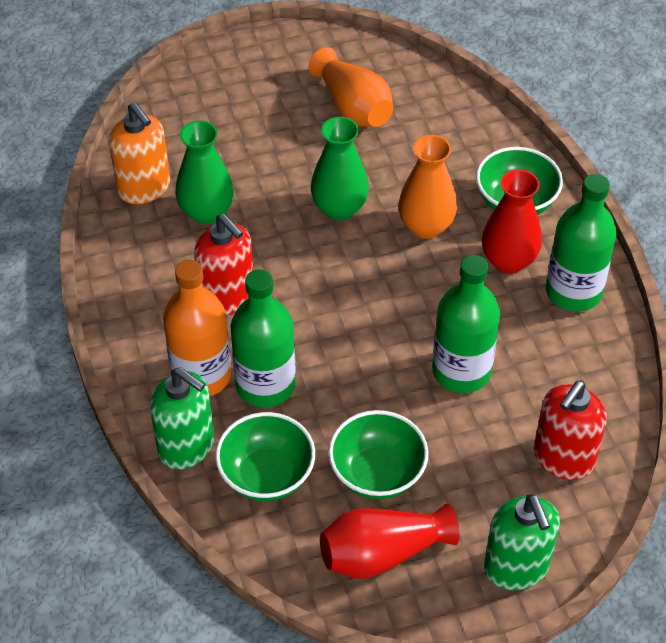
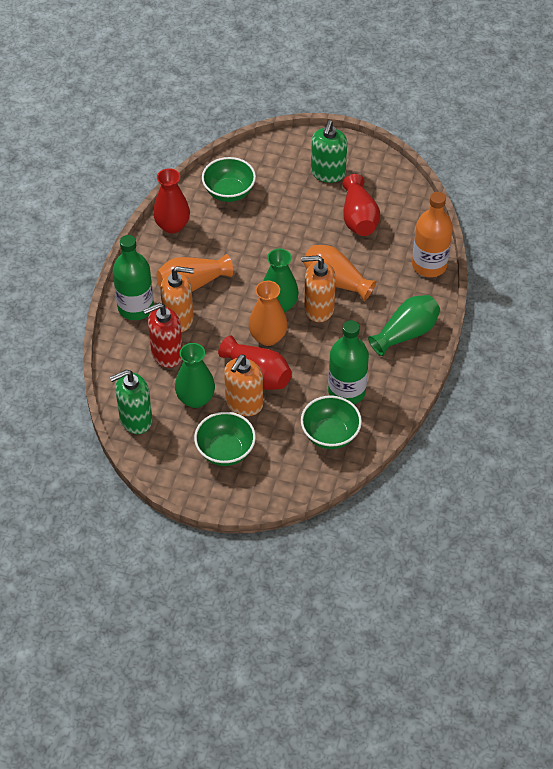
green bottle: 3 -> 2
green vase: 2 -> 3
orange soap dispenser: 1 -> 3
orange vase: 2 -> 3
red soap dispenser: 2 -> 1
red vase: 2 -> 3

